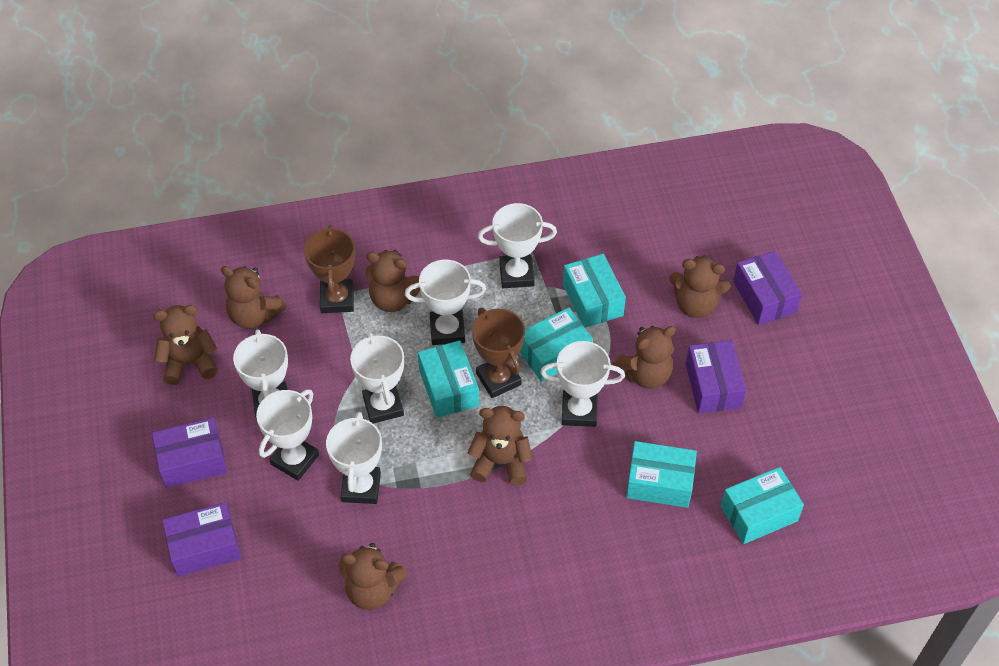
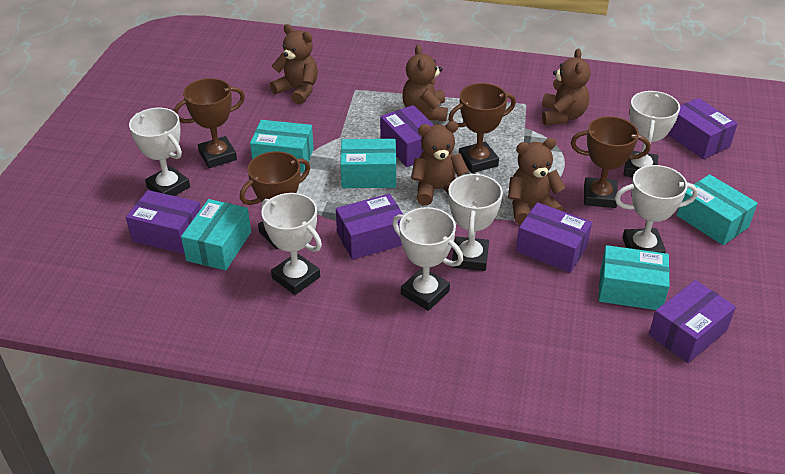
brown teddy bear: 7 -> 5
brown trophy: 2 -> 4
purple box: 4 -> 6
white trophy: 7 -> 6

